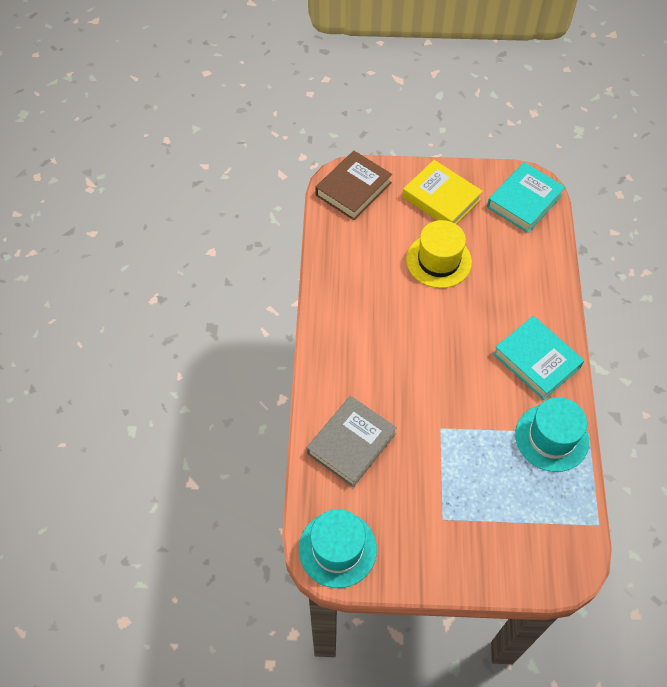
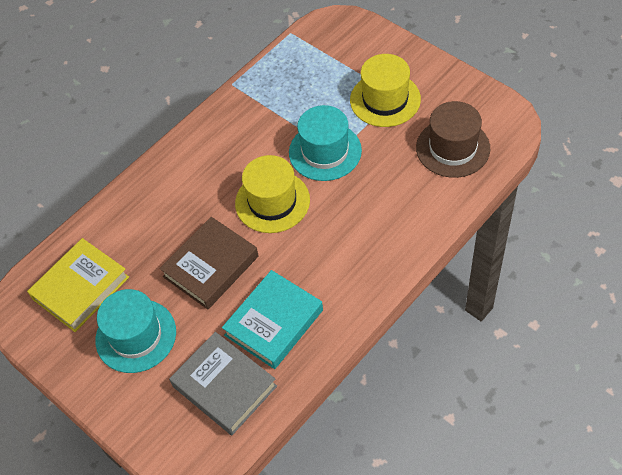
brown hat: 0 -> 1
turquoise book: 2 -> 1
yellow hat: 1 -> 2

